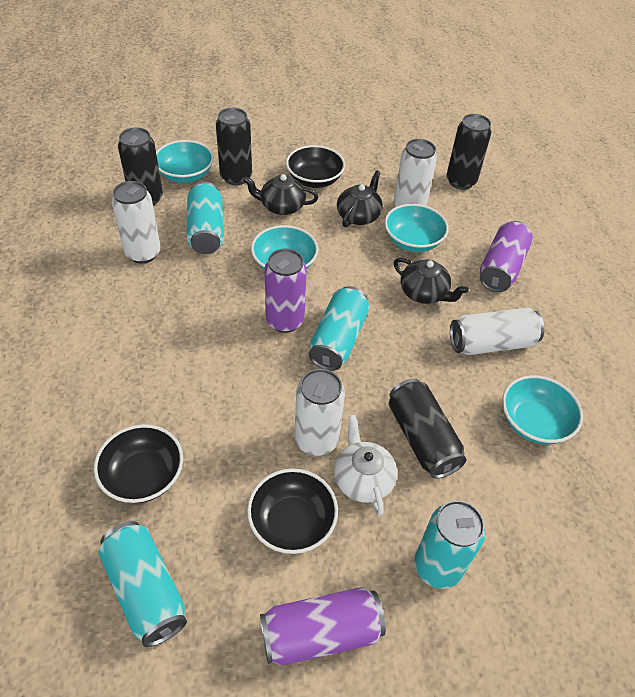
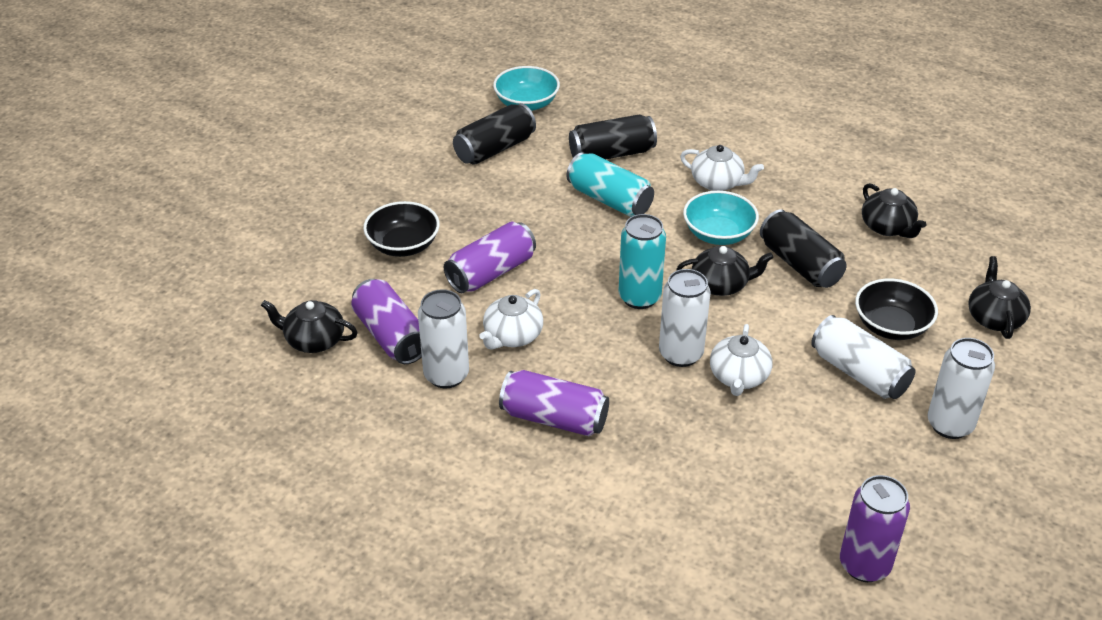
black bowl: 3 -> 2
black can: 4 -> 3
black teapot: 3 -> 4
purple can: 3 -> 4
turquoise bowl: 4 -> 2
turquoise can: 4 -> 2
white teapot: 1 -> 3

